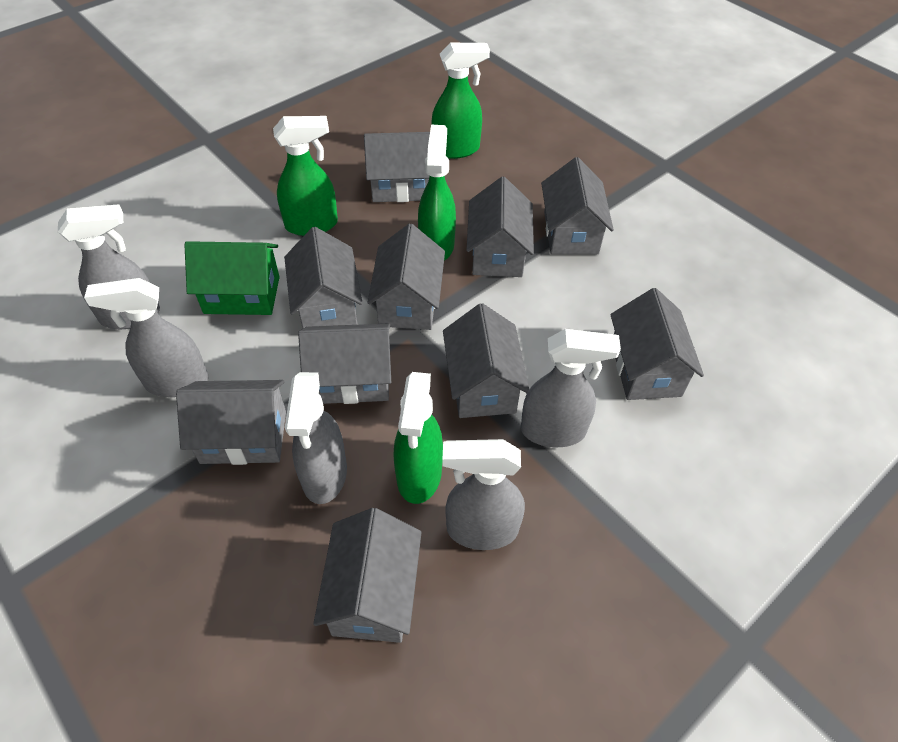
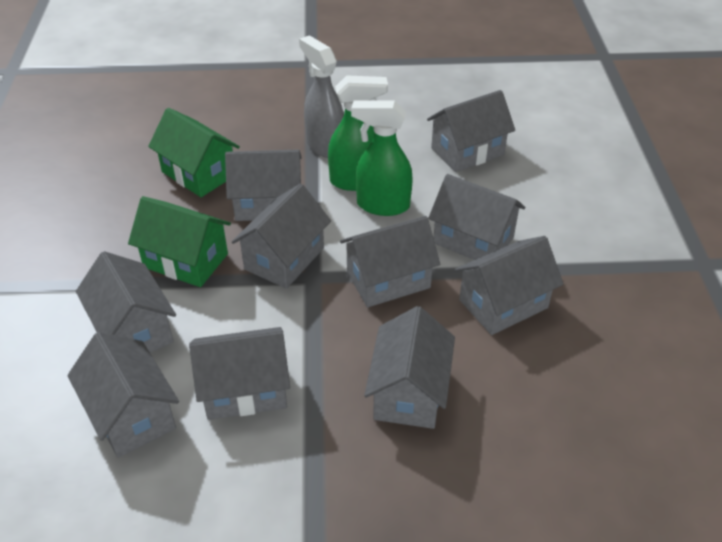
green house: 1 -> 2
green spray bottle: 4 -> 2
grey spray bottle: 5 -> 1

